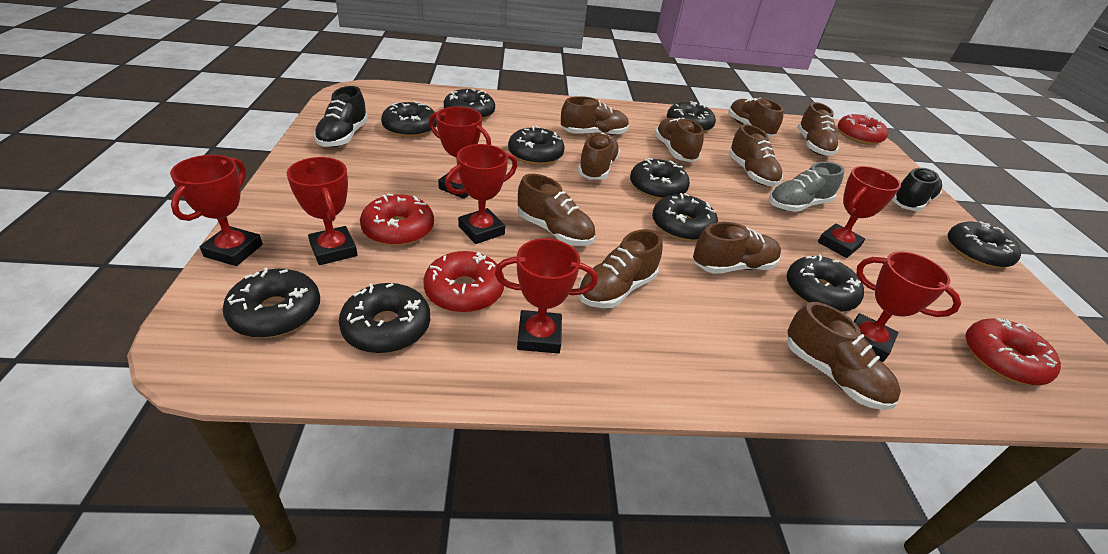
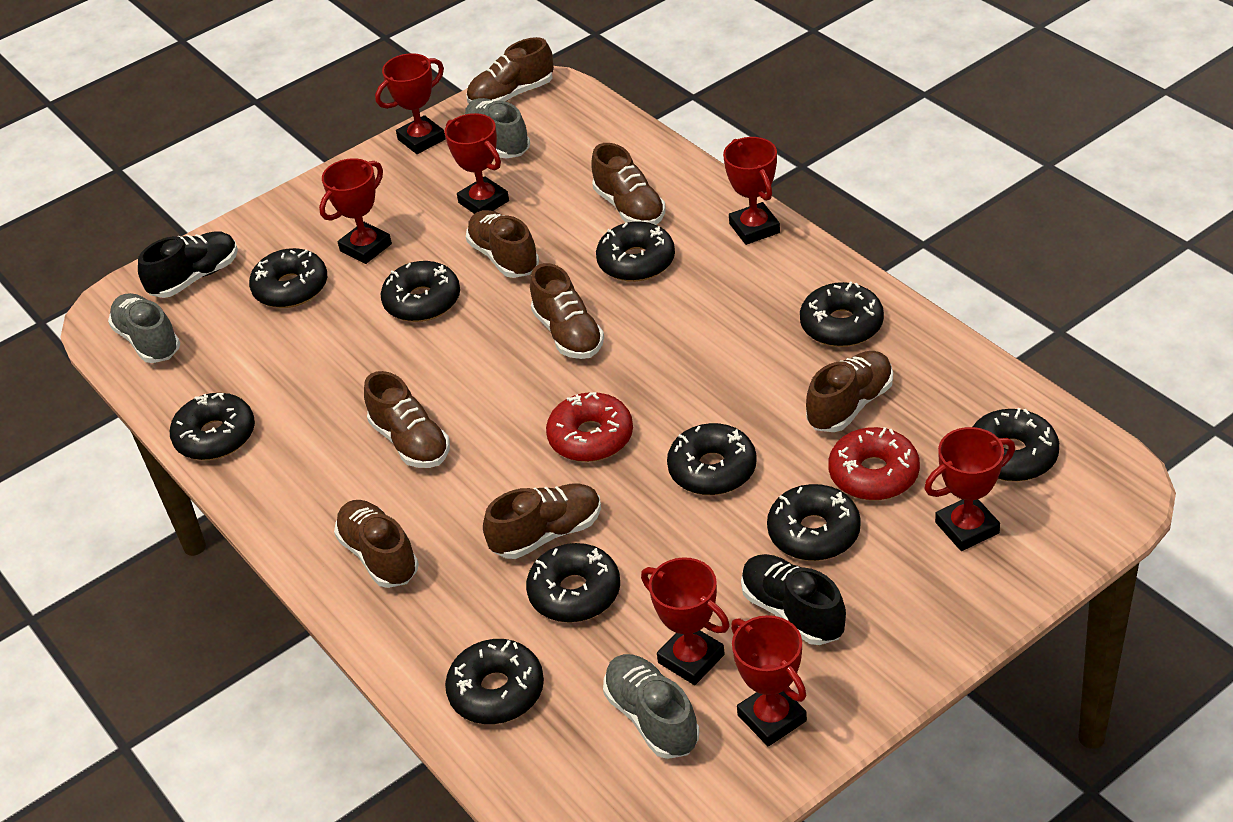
brown shoe: 10 -> 8
grey shoe: 1 -> 3
red donut: 4 -> 2

